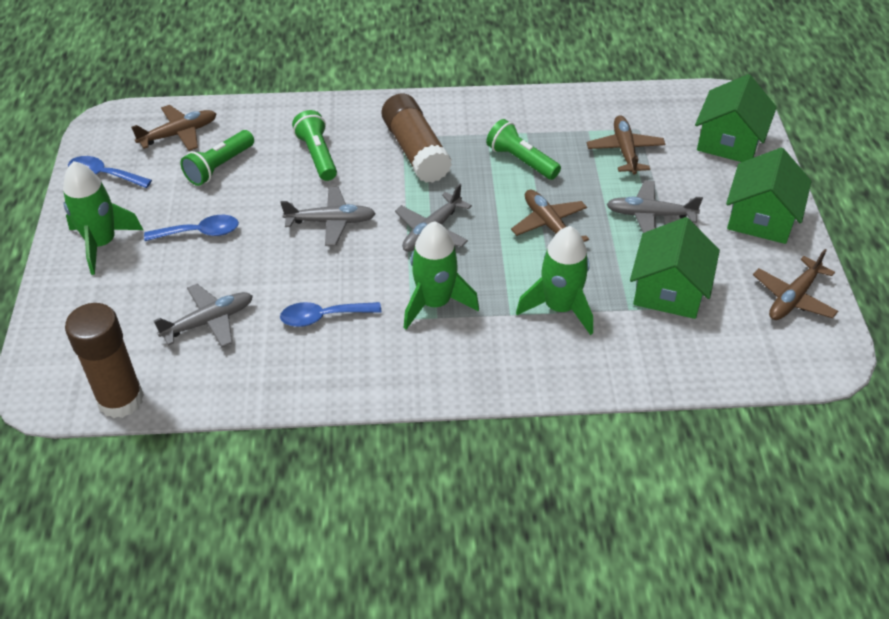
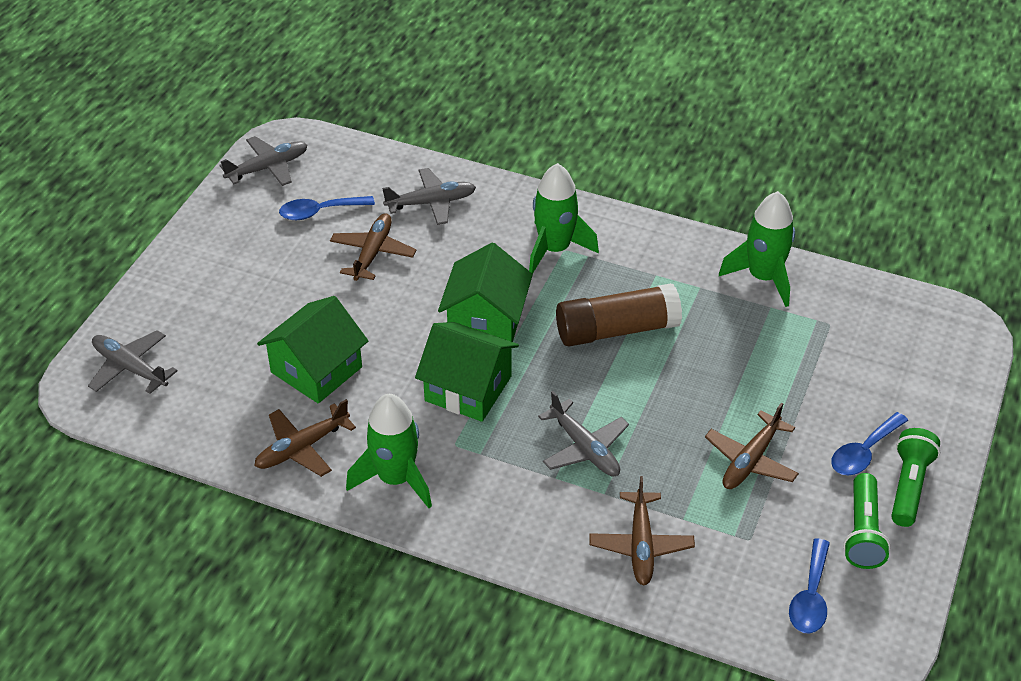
brown glue stick: 2 -> 1
green flashlight: 3 -> 2

